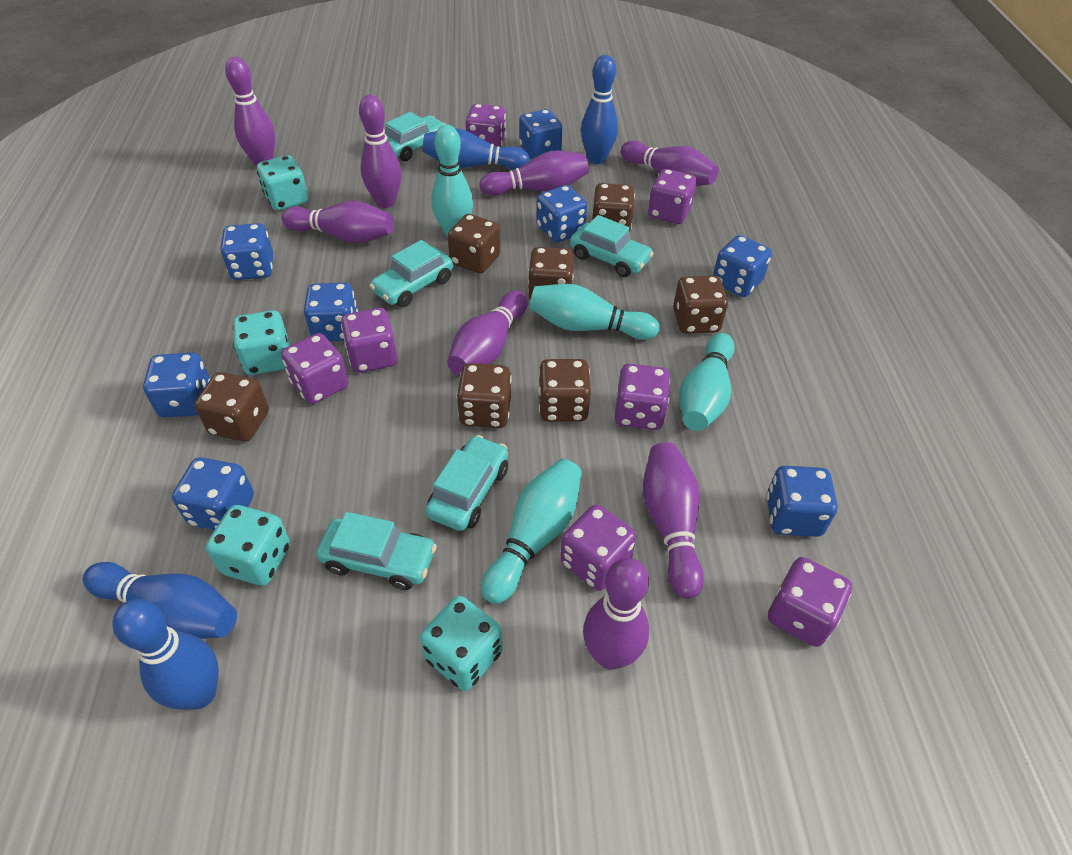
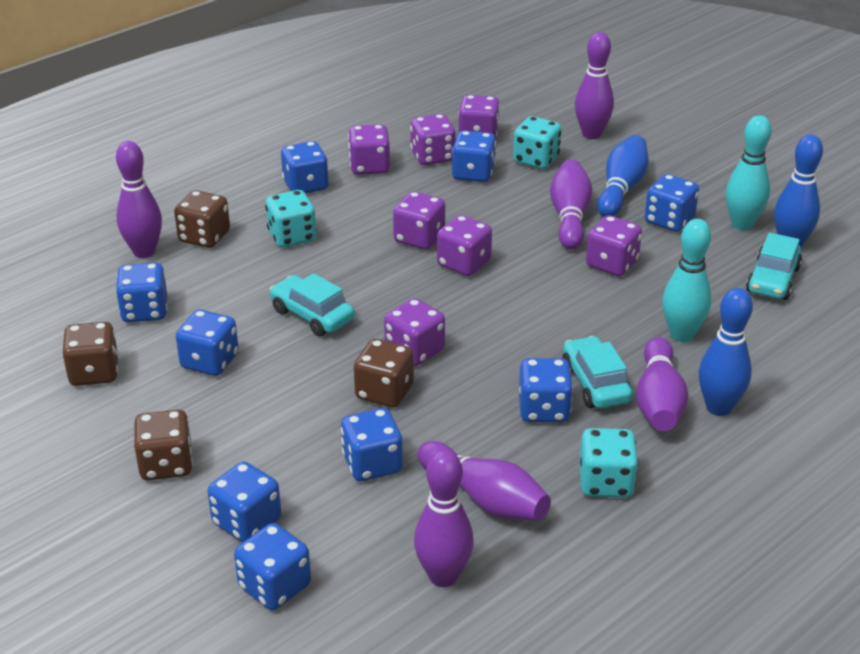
blue bowling pin: 4 -> 3
blue dice: 8 -> 9
brown dice: 7 -> 4
purple bowling pin: 8 -> 6
turquoise bowling pin: 4 -> 2
turquoise car: 5 -> 3
turquoise dice: 4 -> 3

